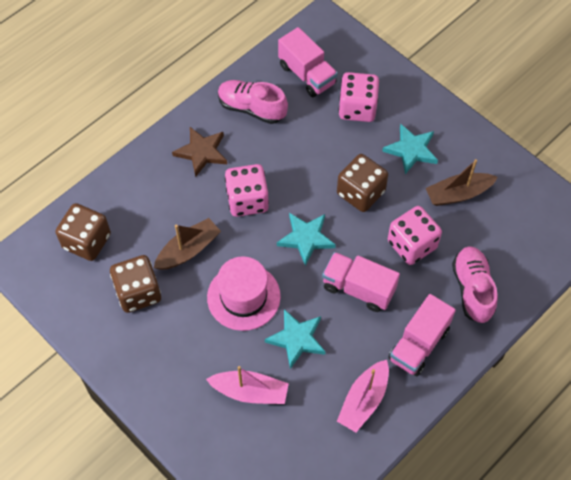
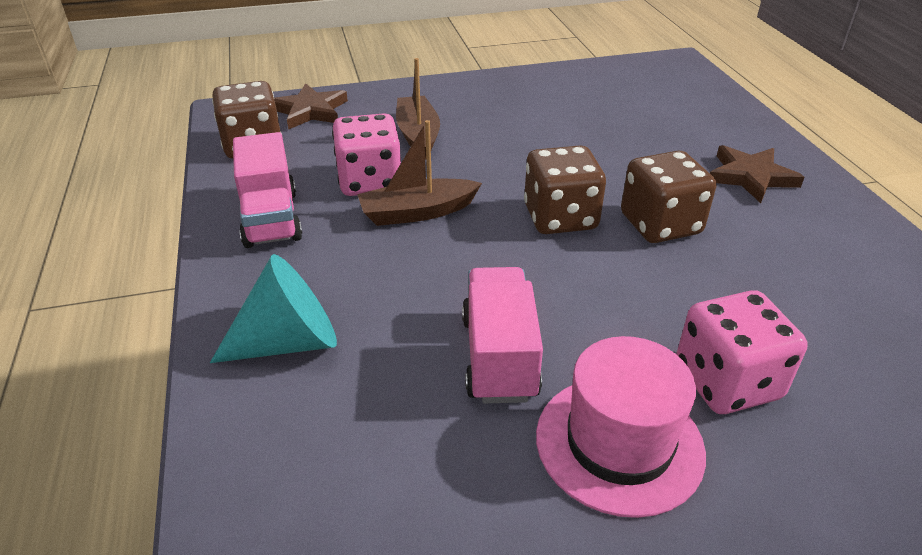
brown star: 1 -> 2
pink boat: 2 -> 0
pink dice: 3 -> 2
pink shoe: 2 -> 0
pink truck: 3 -> 2
turquoise cone: 0 -> 1
turquoise star: 3 -> 0

